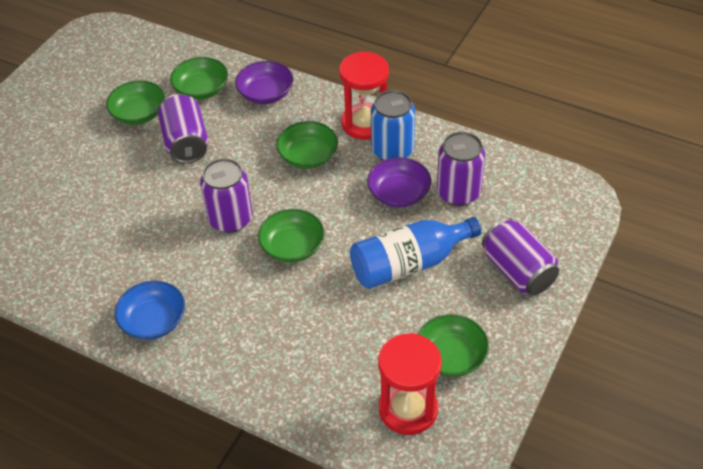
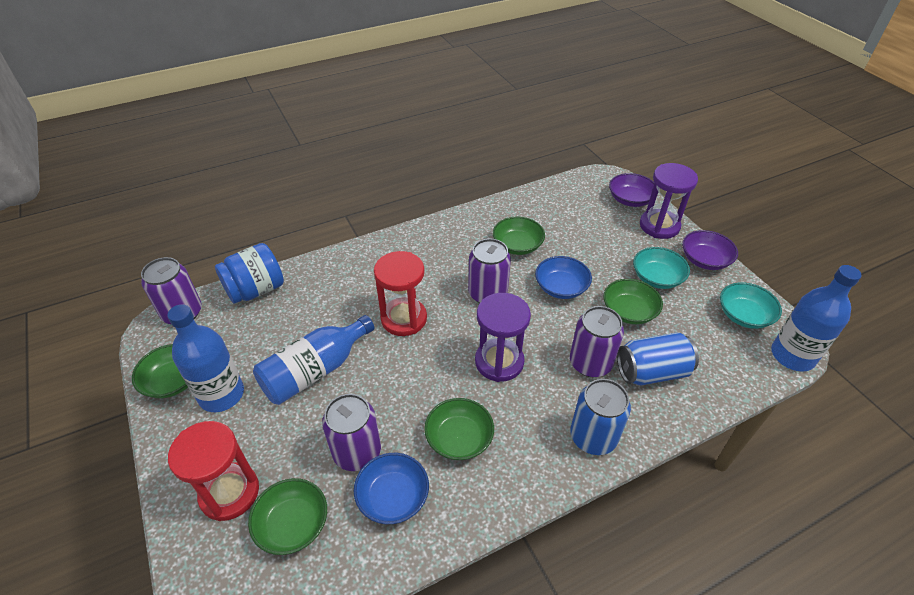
blue bottle: 1 -> 3
blue bowl: 1 -> 2
blue can: 1 -> 2
blue jar: 0 -> 1
purple hourglass: 0 -> 2
turquoise bowl: 0 -> 2

